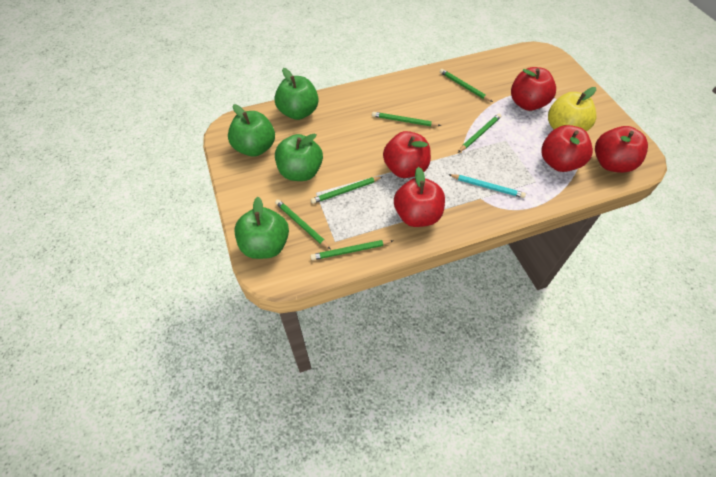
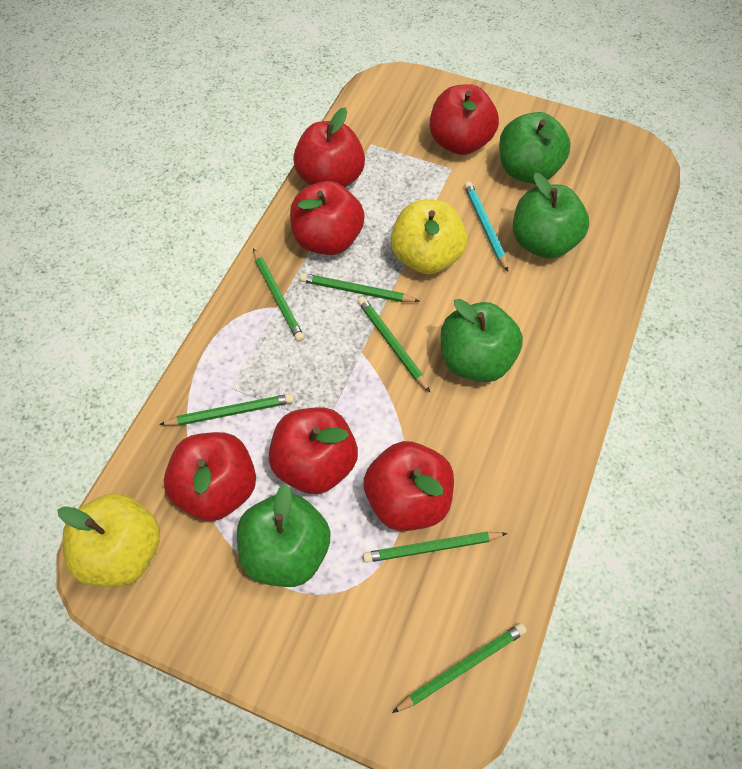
red apple: 5 -> 6
yellow apple: 1 -> 2

